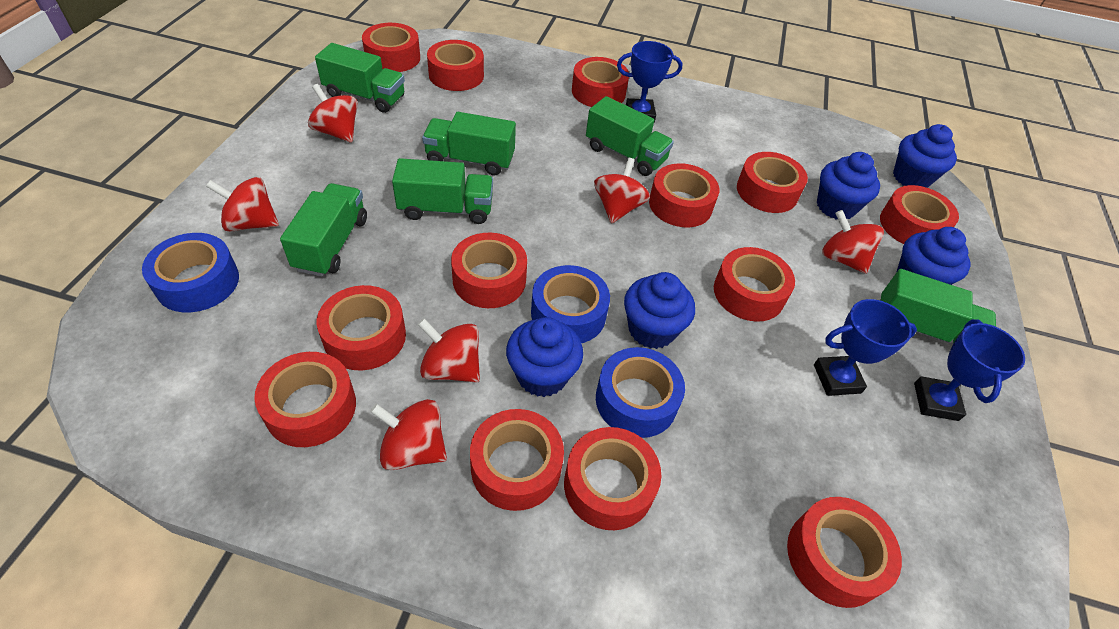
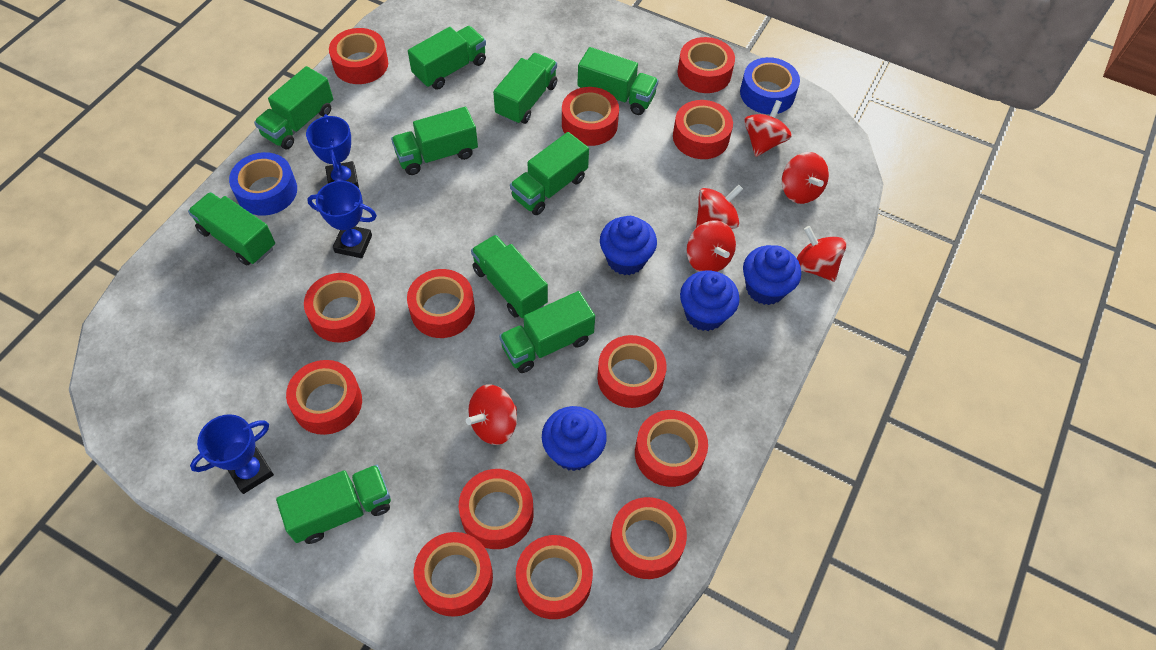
blue cupcake: 5 -> 4
blue tape: 3 -> 2
green truck: 6 -> 10

